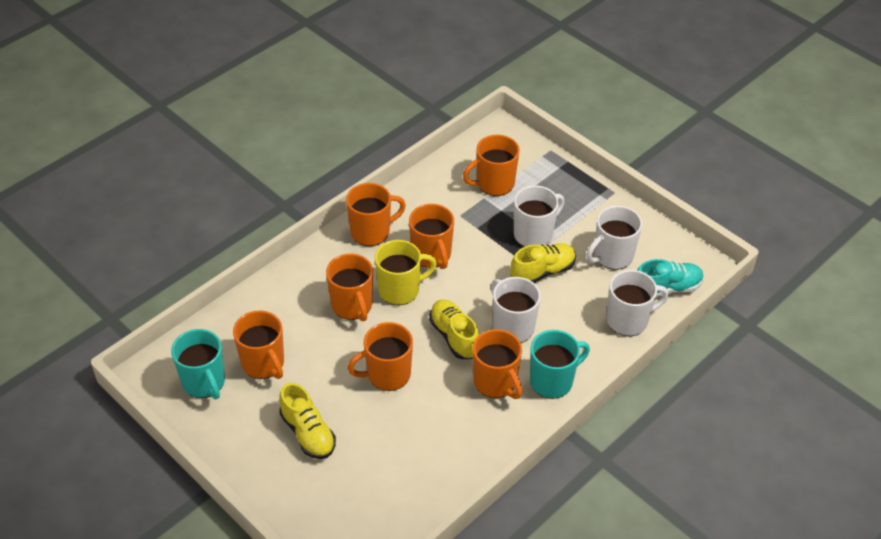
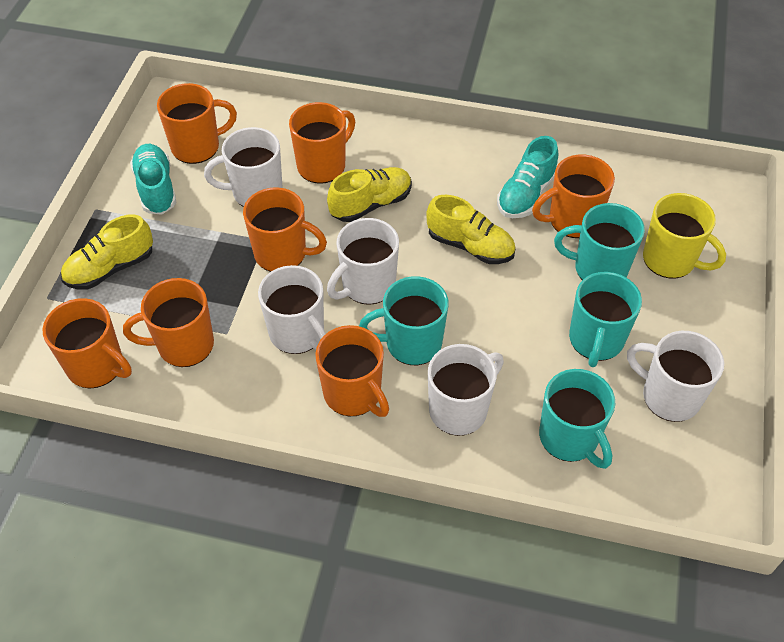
turquoise mug: 2 -> 4
turquoise shoe: 1 -> 2
white mug: 4 -> 5

